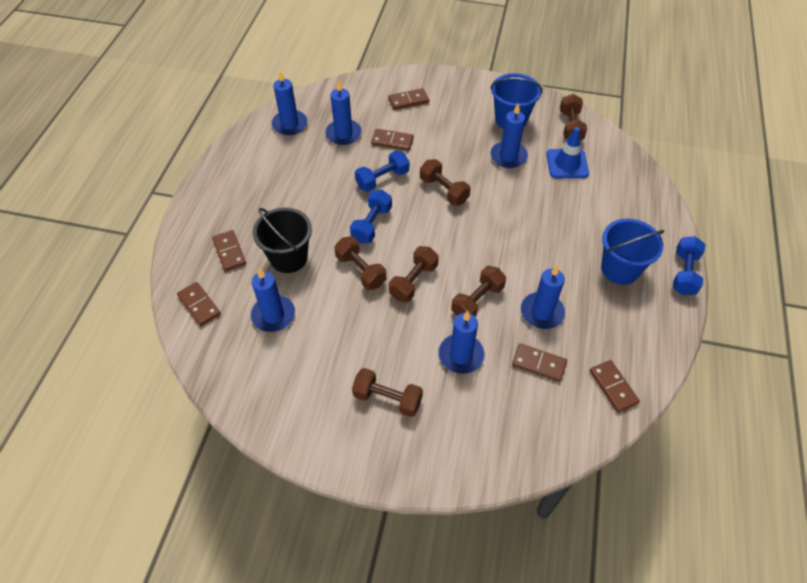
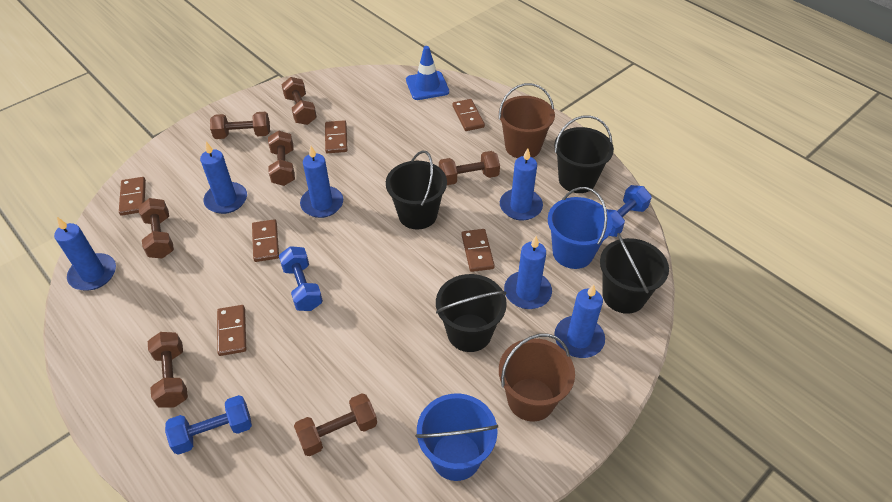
black bucket: 1 -> 4
brown bucket: 0 -> 2
brown dumbbell: 6 -> 7

